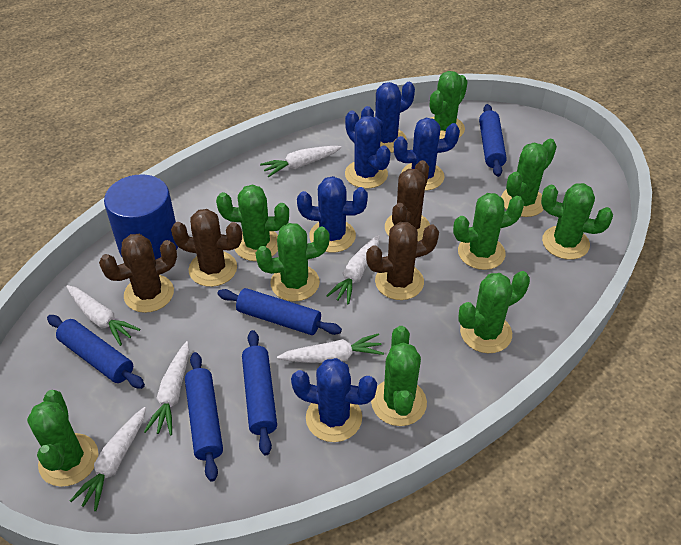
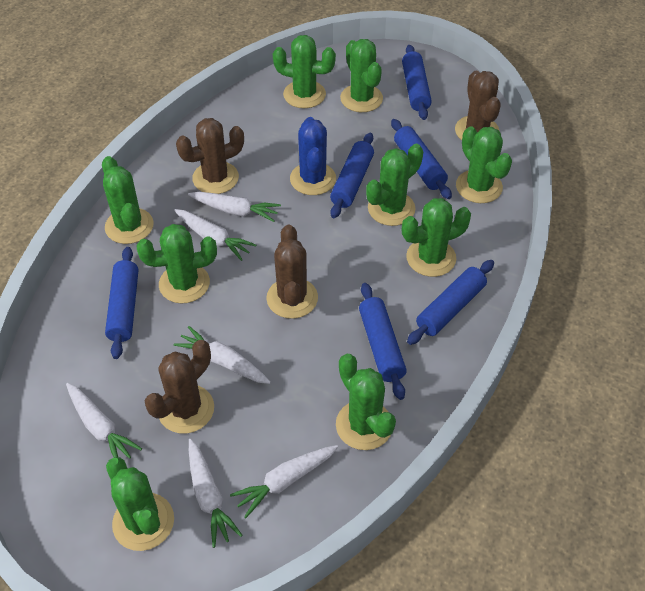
blue cactus: 5 -> 1
blue cylinder: 1 -> 0
blue rolling pin: 5 -> 6

